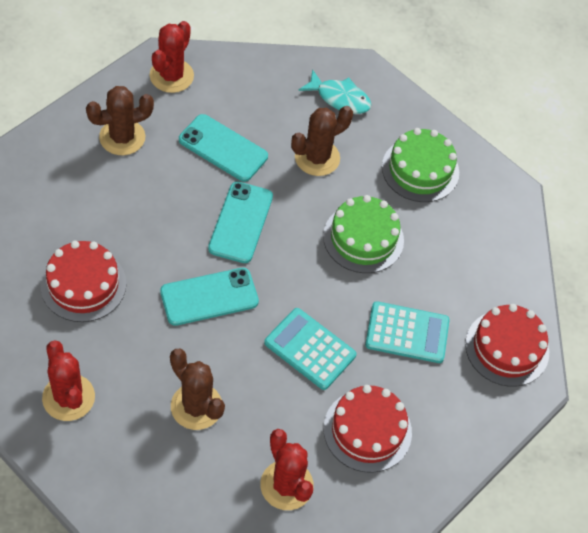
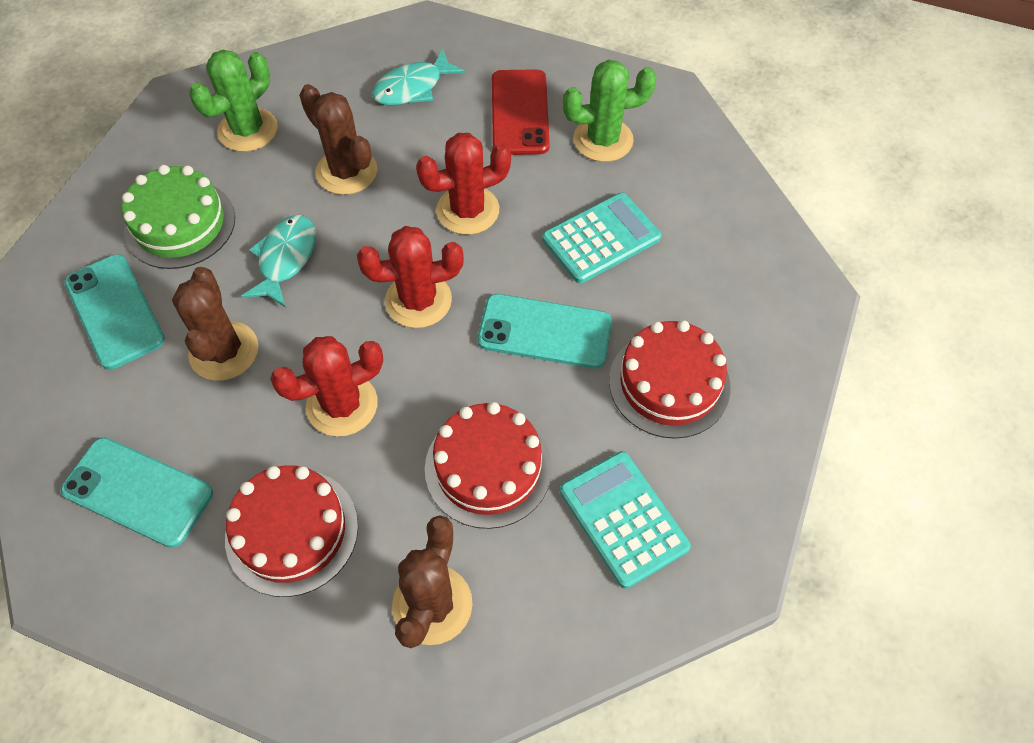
green cactus: 0 -> 2
green cake: 2 -> 1
red phone: 0 -> 1
turquoise fish: 1 -> 2

